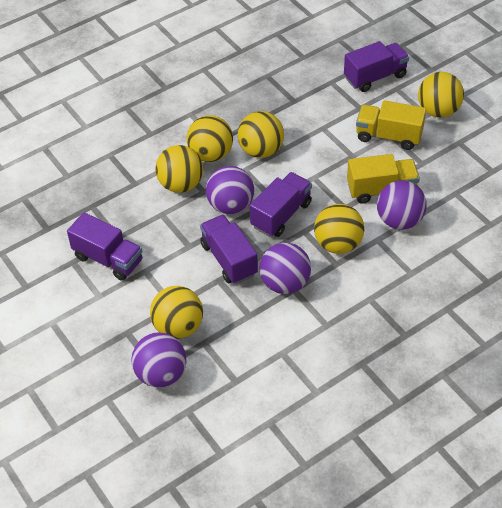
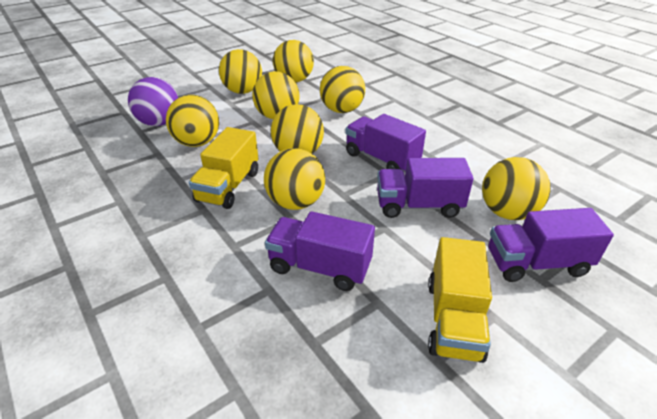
purple ball: 4 -> 1
yellow ball: 6 -> 8

